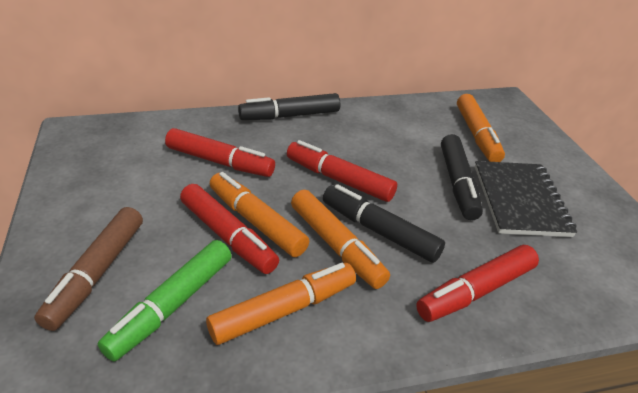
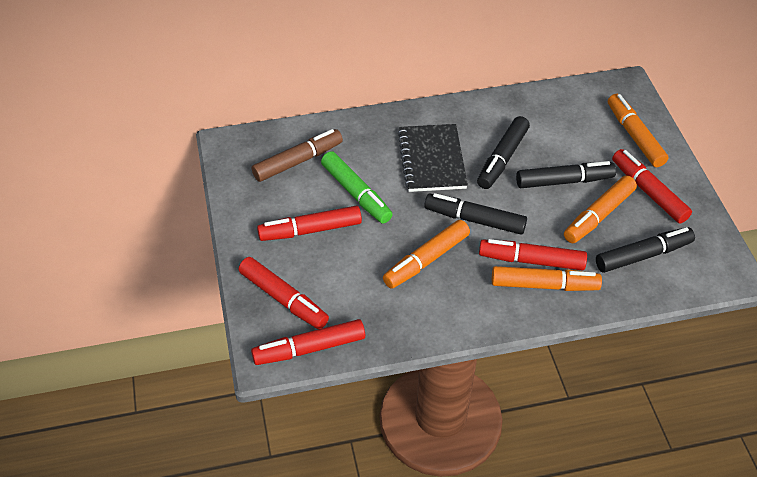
black marker: 3 -> 4
red marker: 4 -> 5

